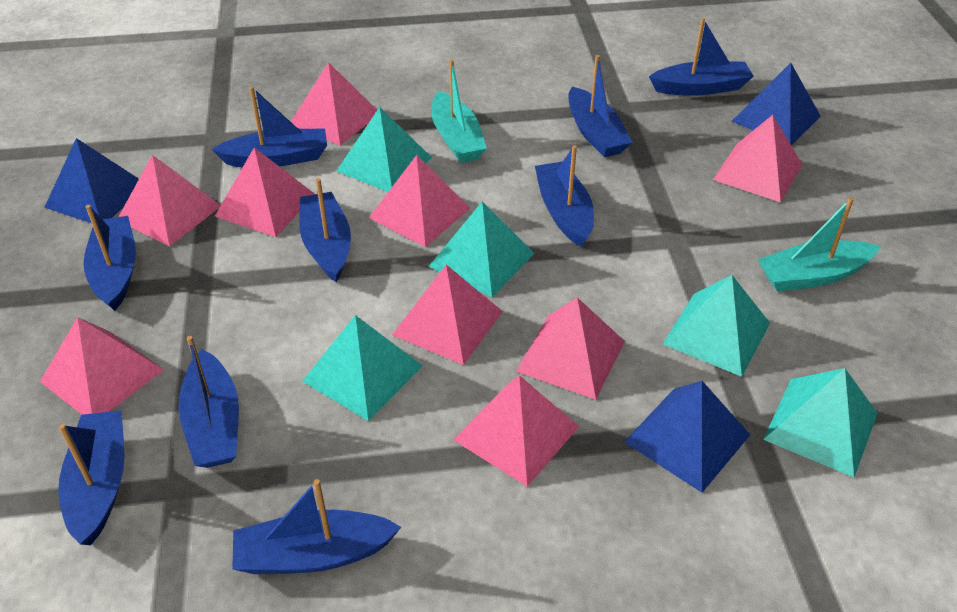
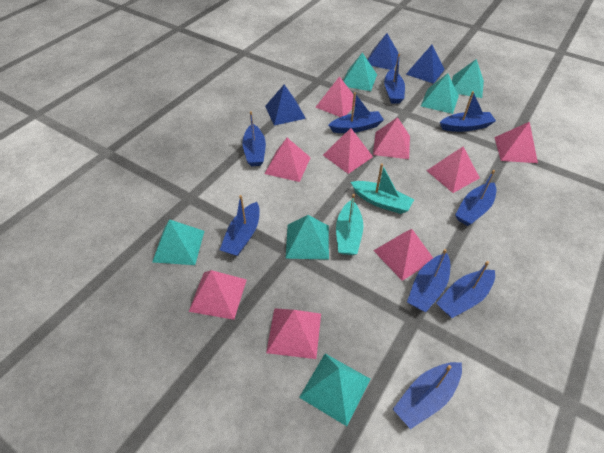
turquoise pyramid: 5 -> 6

